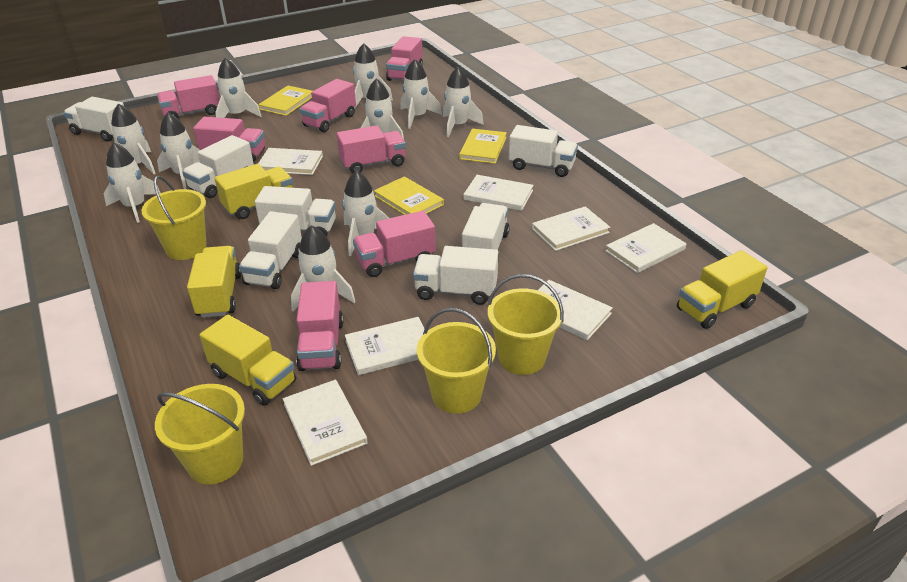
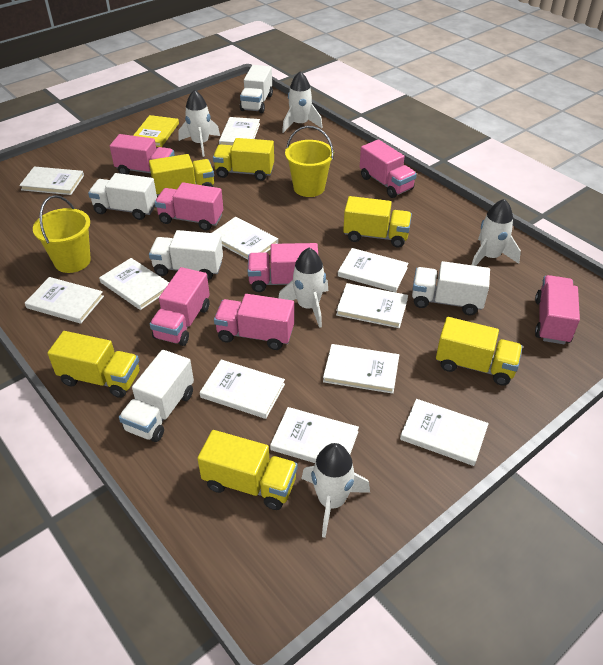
white book: 7 -> 11
white rocket: 10 -> 5
white truck: 7 -> 5
yellow book: 3 -> 1
yellow bucket: 4 -> 2
yellow truck: 4 -> 6

